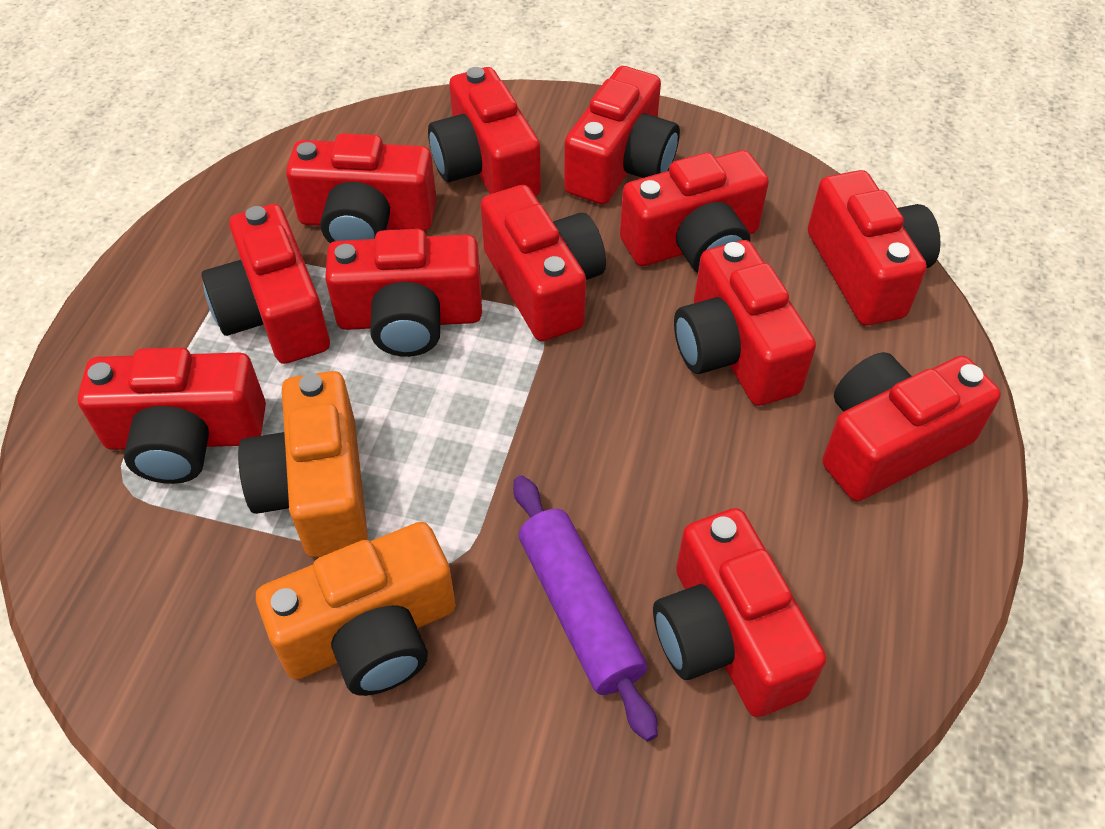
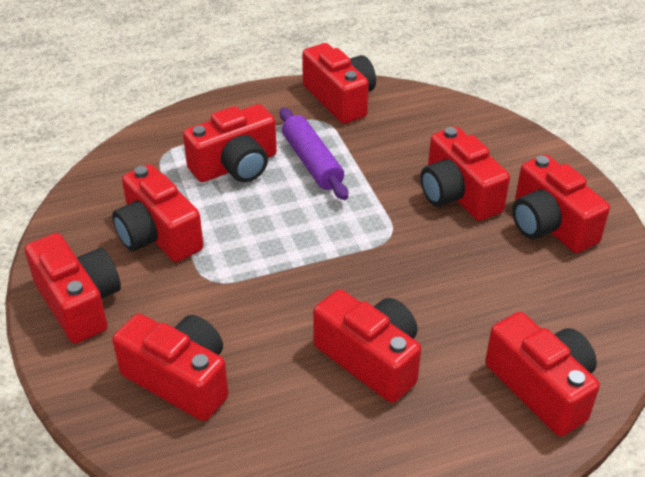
orange camera: 2 -> 0
red camera: 12 -> 9

